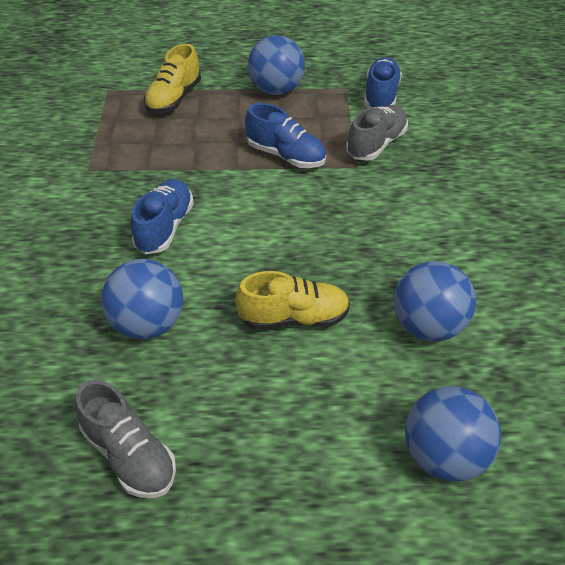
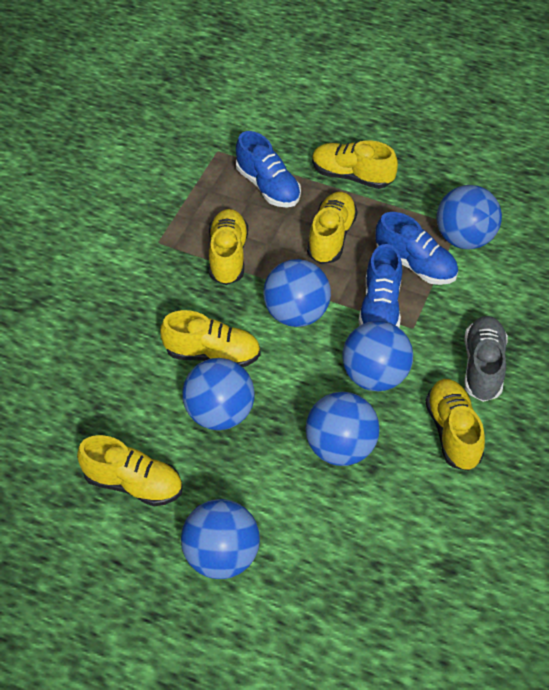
blue ball: 4 -> 6
grey shoe: 2 -> 1
yellow shoe: 2 -> 6

